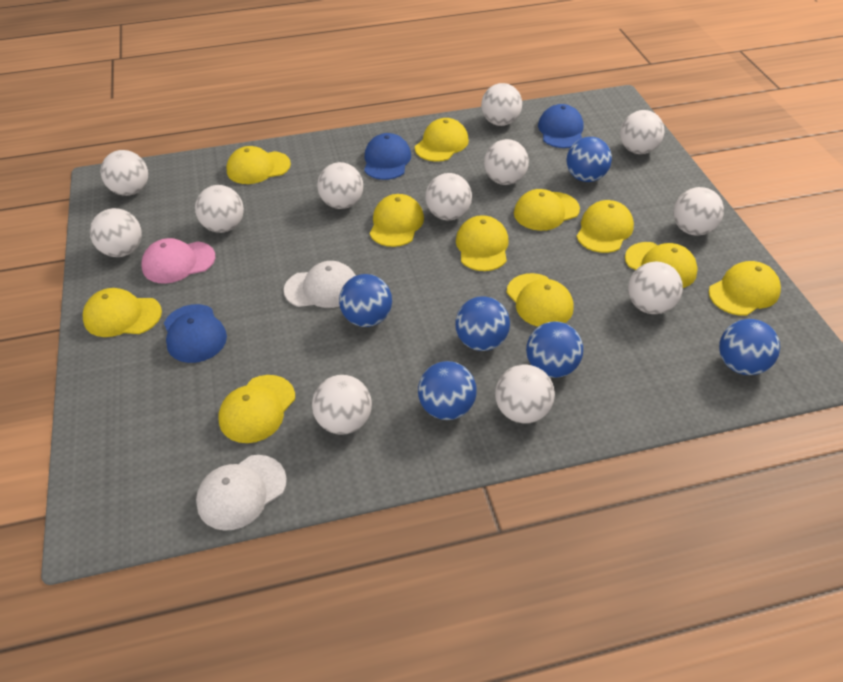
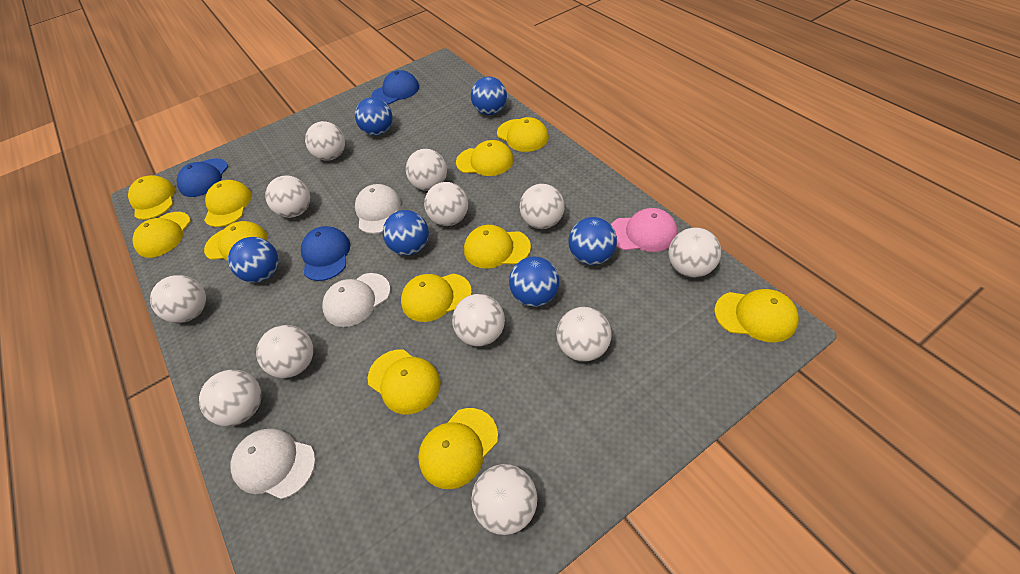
white cap: 2 -> 3

